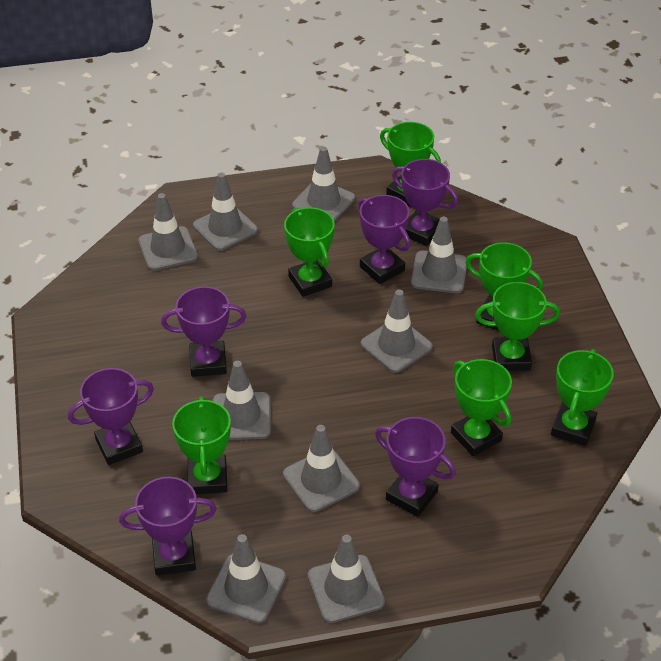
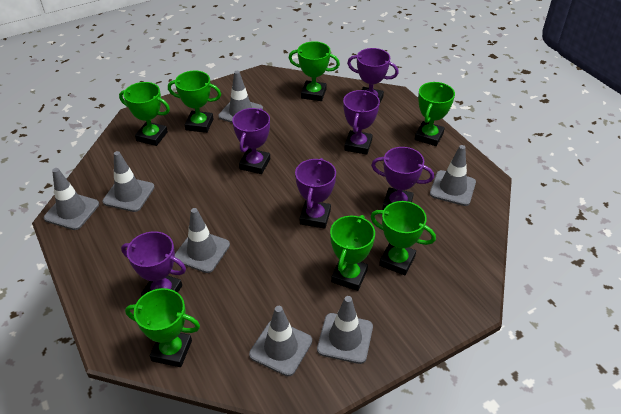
grey traffic cone: 9 -> 7

